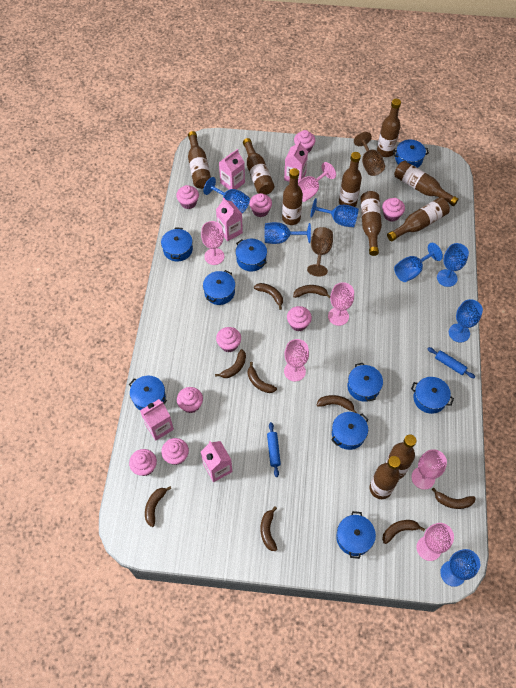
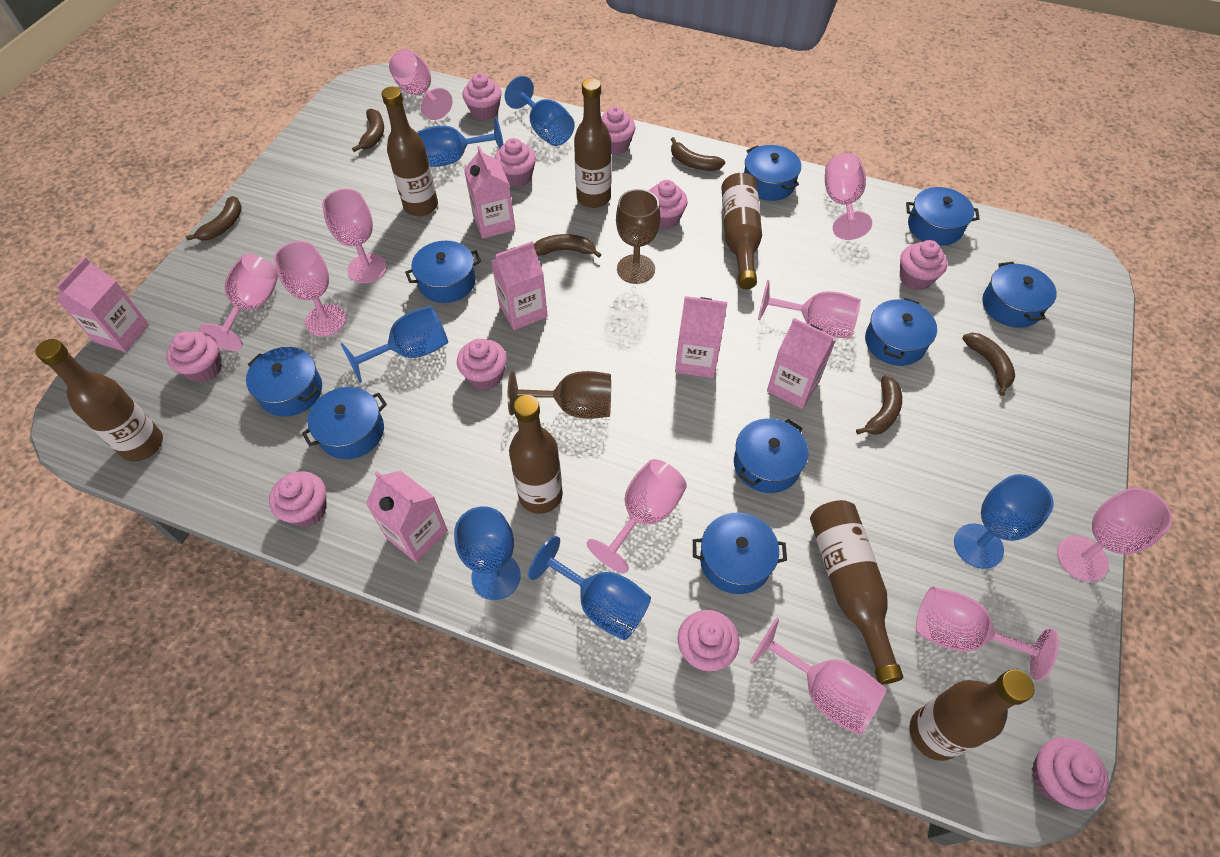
blue goblet: 7 -> 6
blue rolling pin: 2 -> 0
brown banana: 9 -> 6
brown bottle: 10 -> 7
pink carton: 5 -> 6
pink cupcake: 9 -> 10
pink goblet: 6 -> 10

